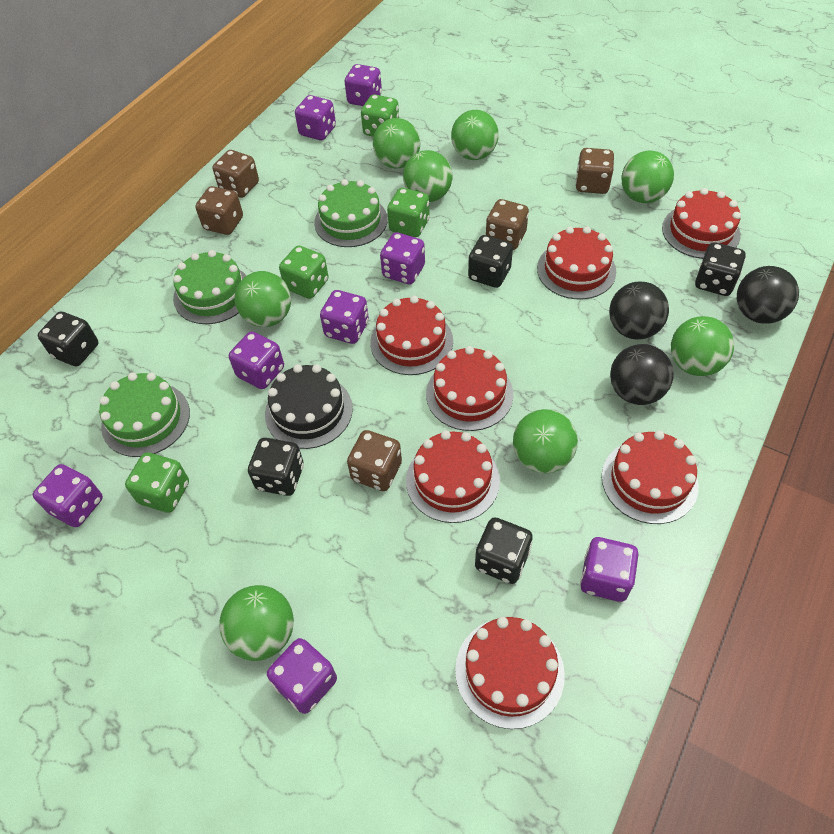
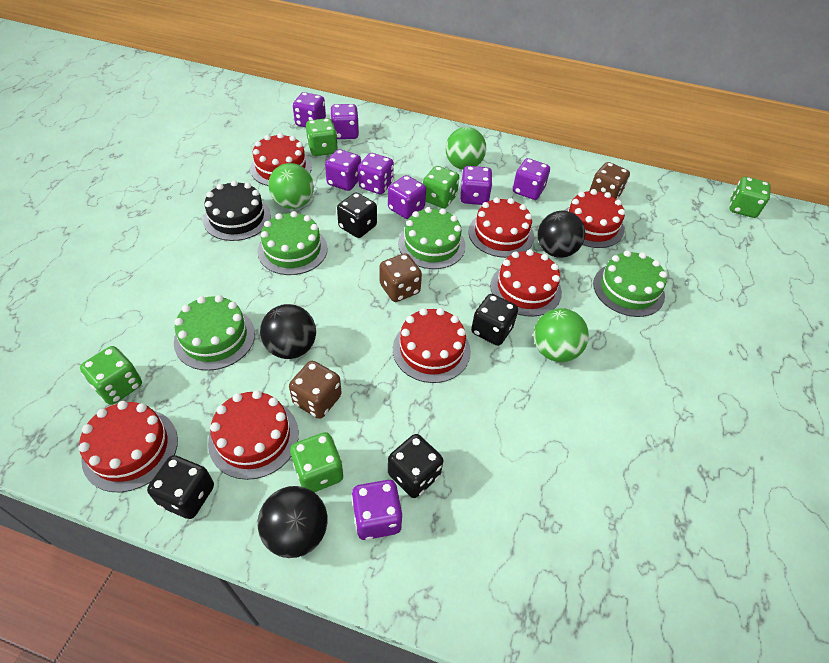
black dice: 5 -> 4
brown dice: 5 -> 3
green ball: 8 -> 3
green cake: 3 -> 4
green dice: 4 -> 5

